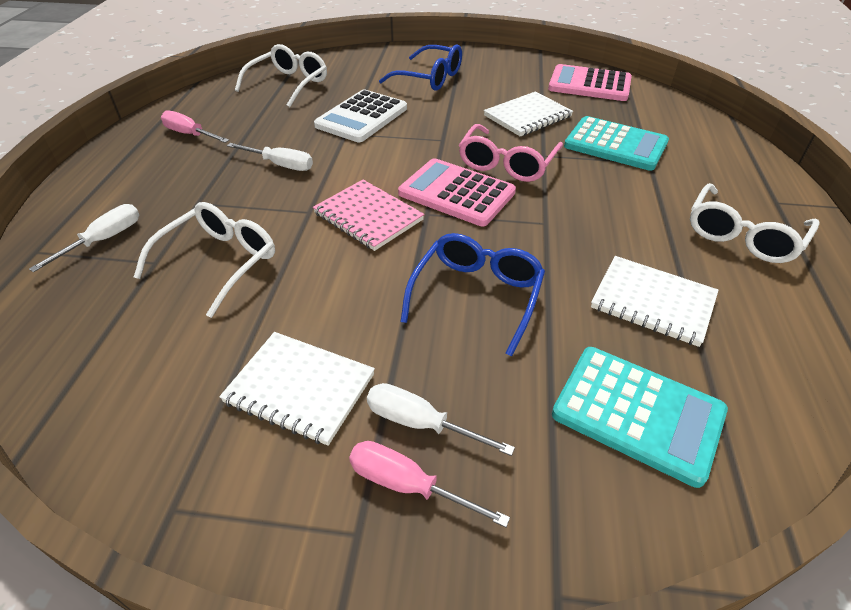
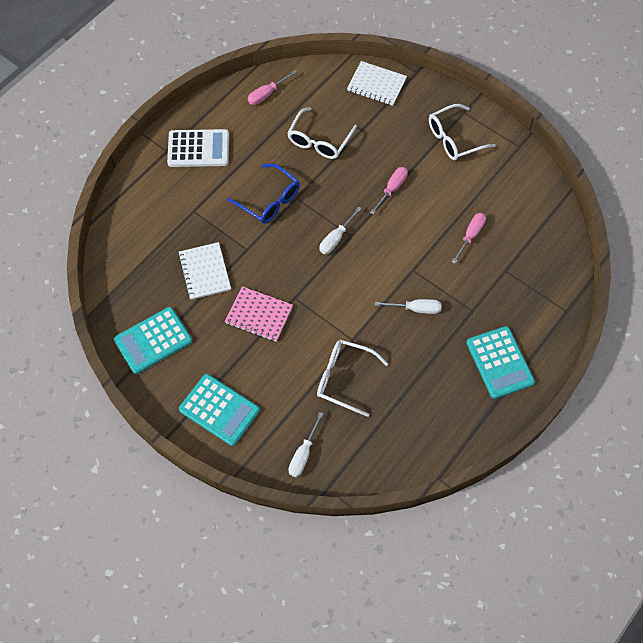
blue glasses: 2 -> 1
pink calculator: 2 -> 0
pink glasses: 1 -> 0
pink screwdriver: 2 -> 3
turquoise calculator: 2 -> 3
white notebook: 3 -> 2

